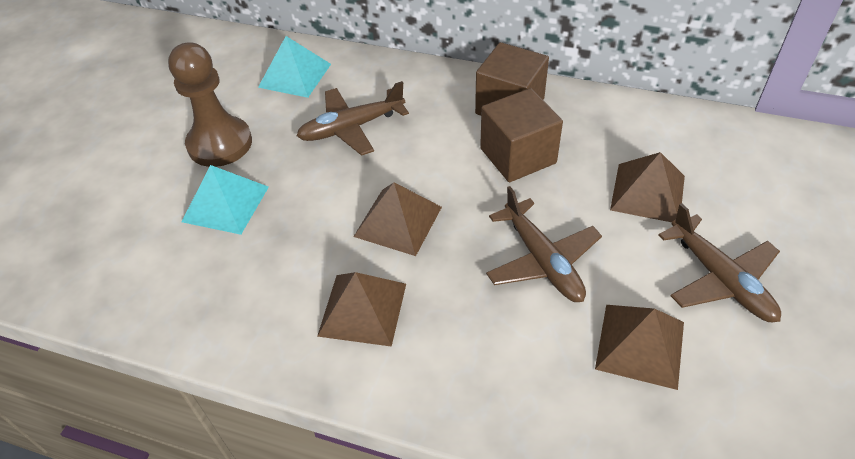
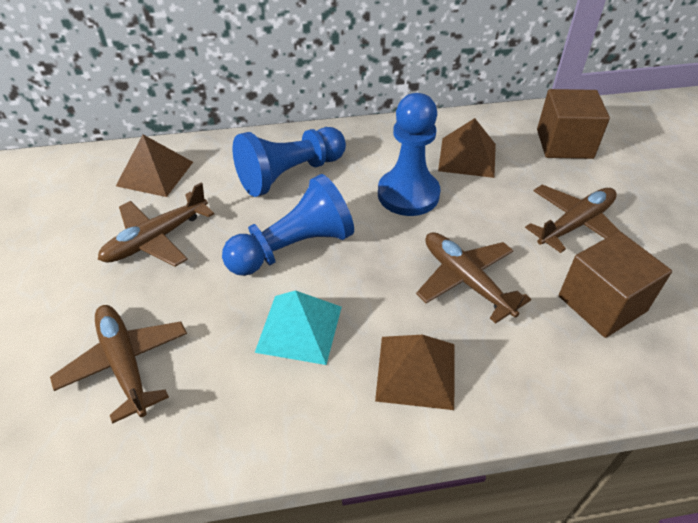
blue pawn: 0 -> 3
brown pawn: 1 -> 0
brown plane: 3 -> 4
brown pyramid: 4 -> 3
turquoise pyramid: 2 -> 1

